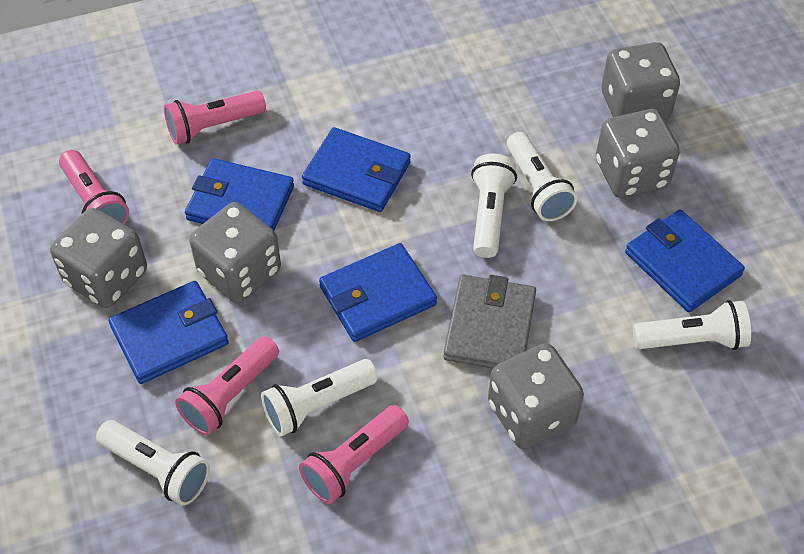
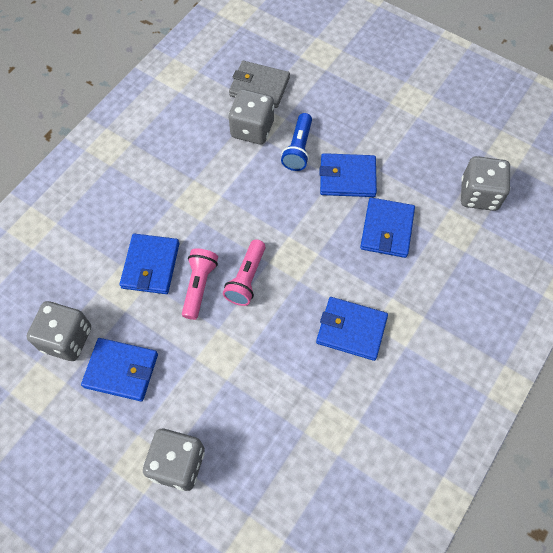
blue flashlight: 0 -> 1
grey dice: 5 -> 4
pink flashlight: 4 -> 2
white flashlight: 5 -> 0

